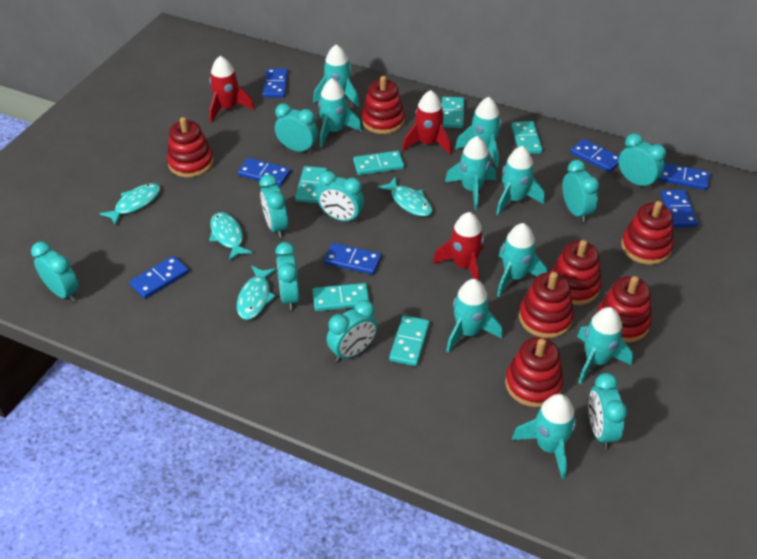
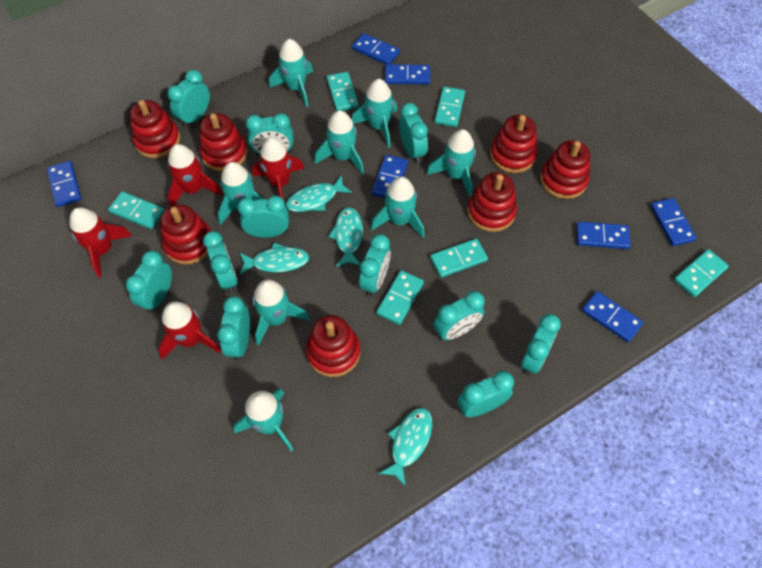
red rocket: 3 -> 4
turquoise clock: 9 -> 11
turquoise rocket: 9 -> 8

